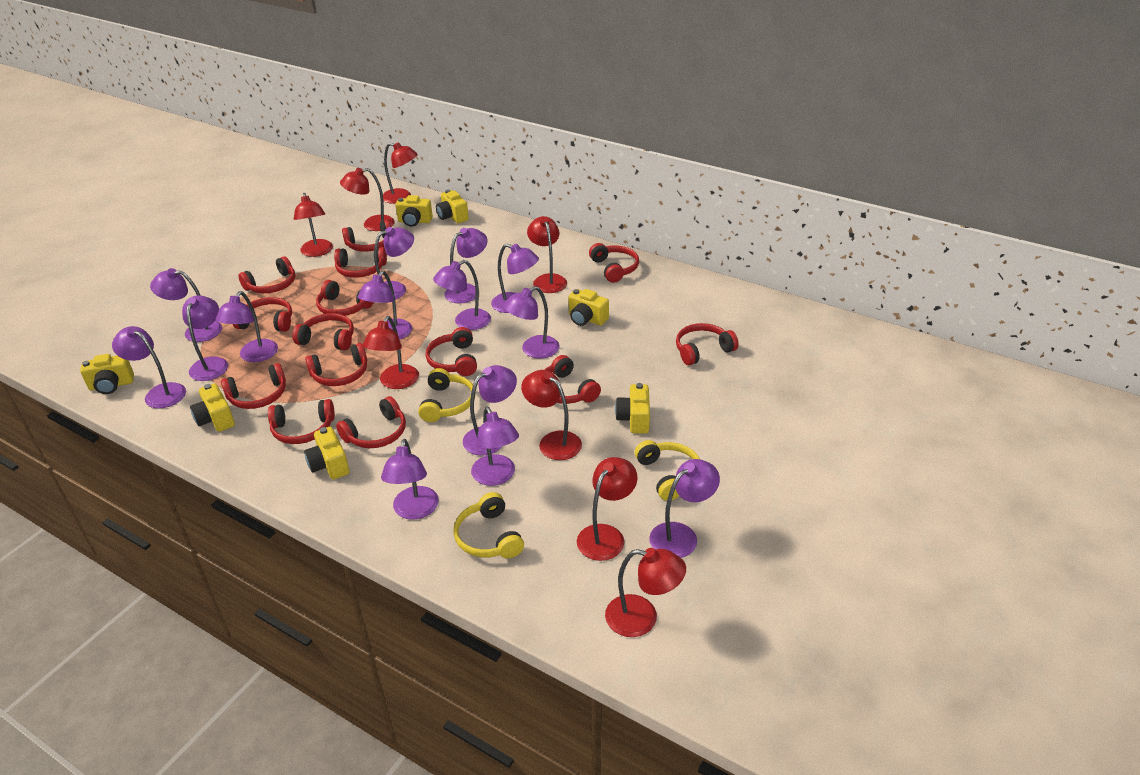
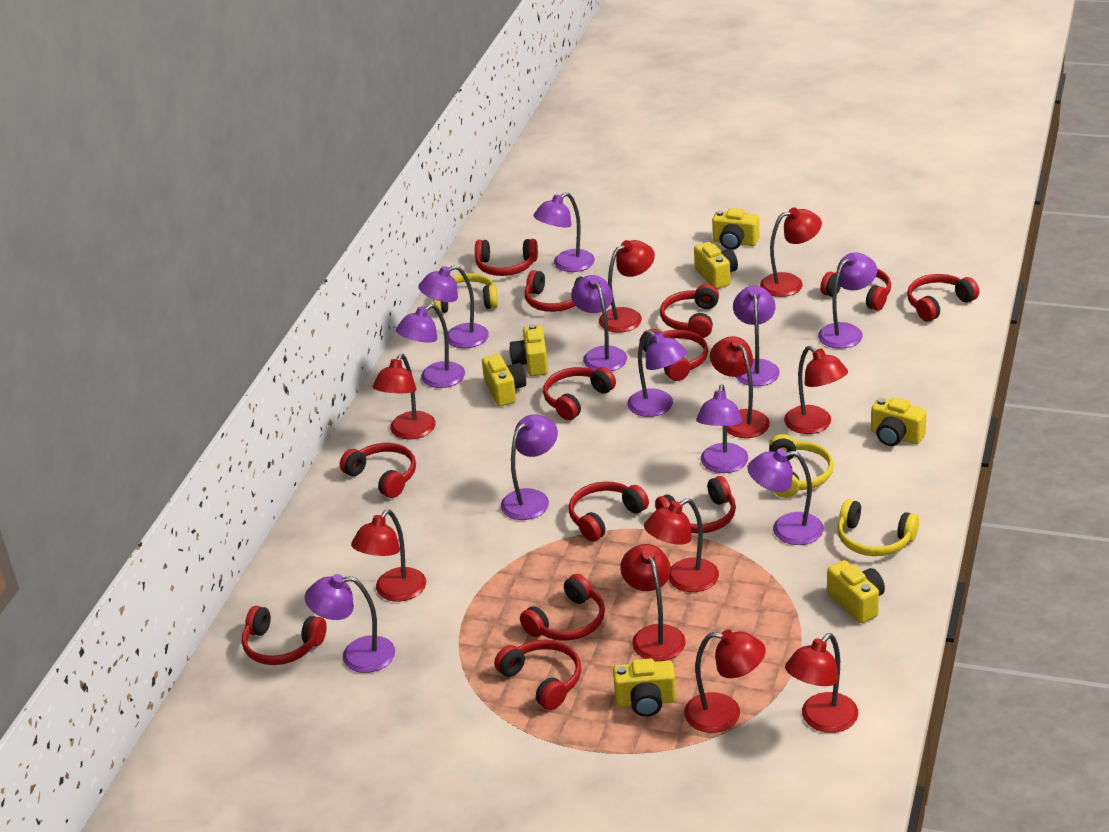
purple lamp: 14 -> 11
red headphones: 14 -> 13
red lamp: 8 -> 10

